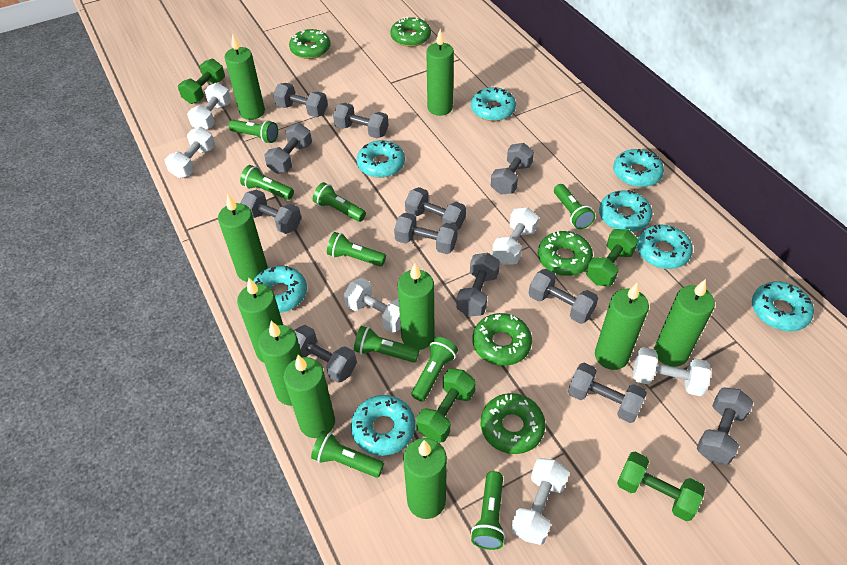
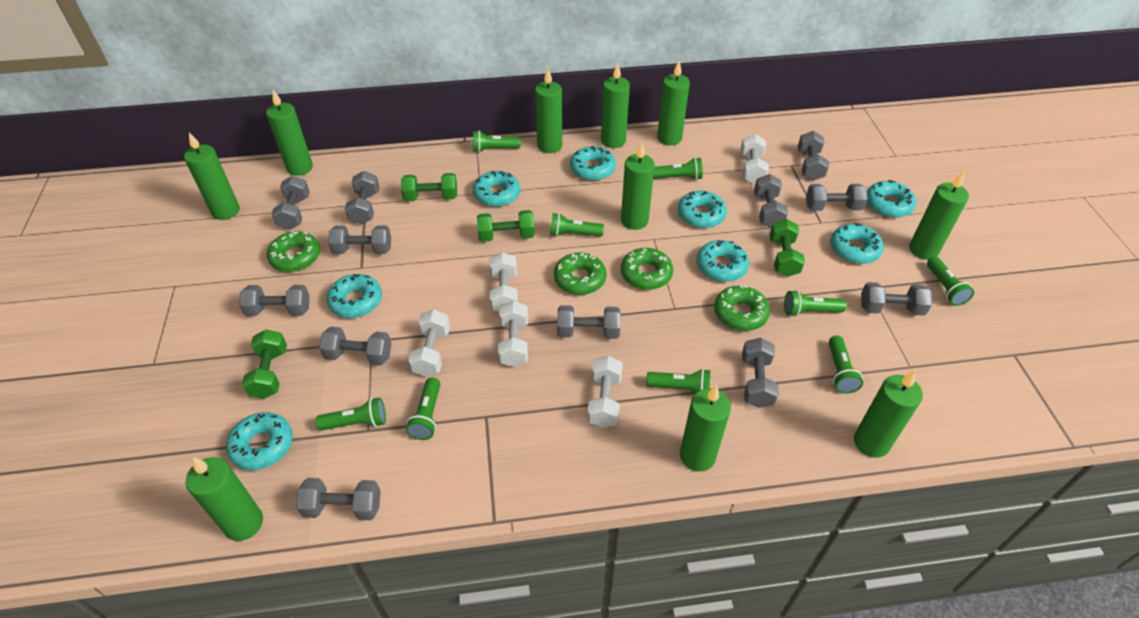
green donut: 5 -> 4
white dumbbell: 6 -> 5

